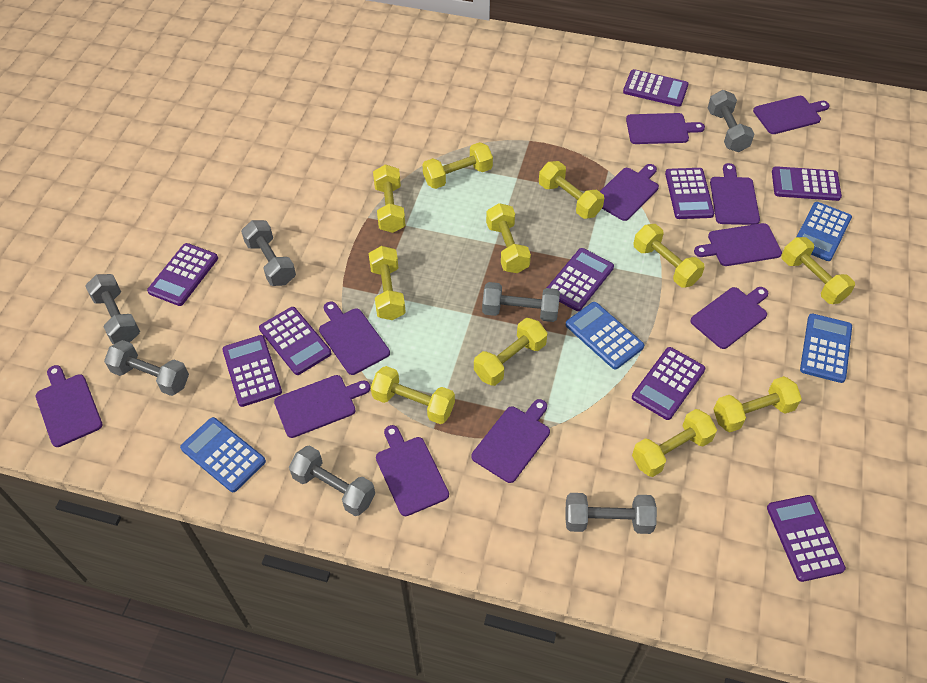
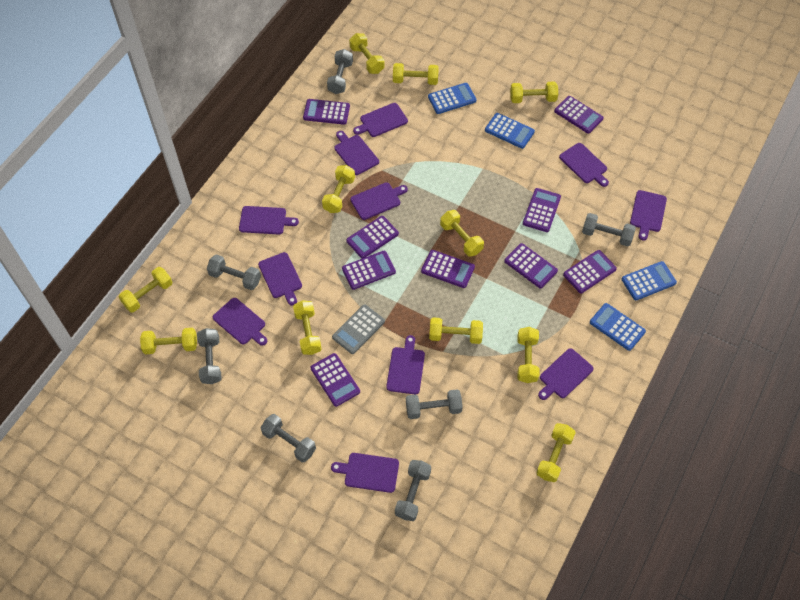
grey calculator: 0 -> 1

